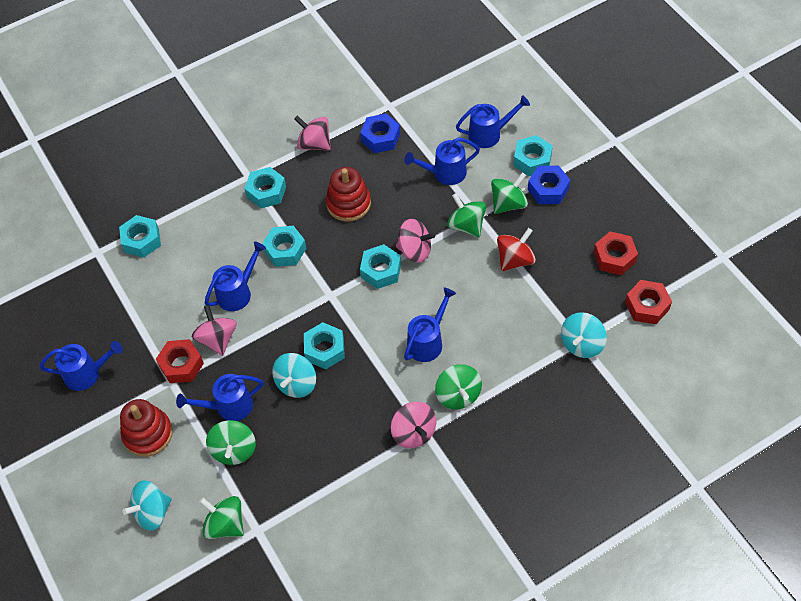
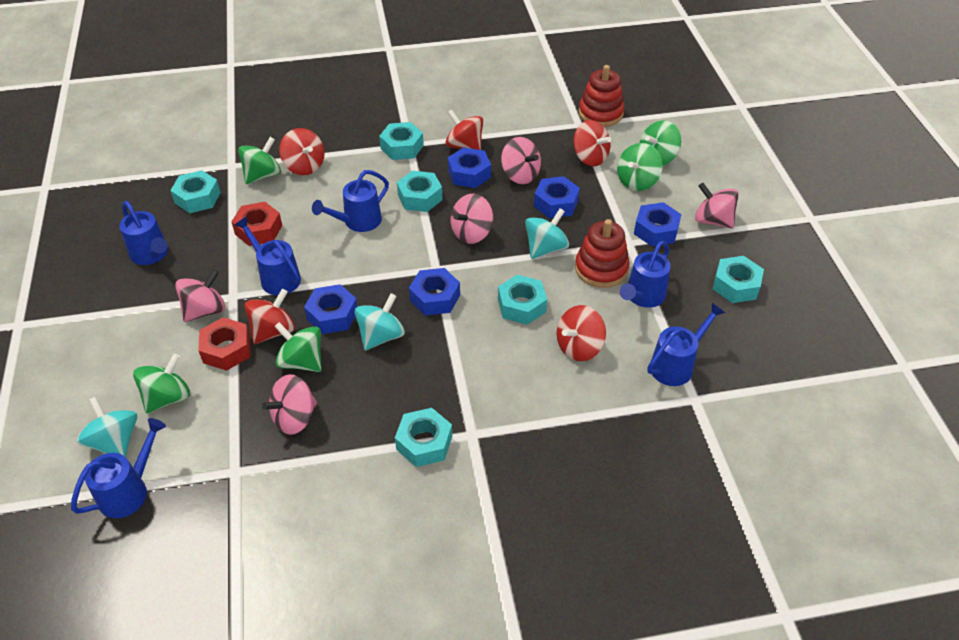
blue nut: 2 -> 5
pink spinning top: 4 -> 5
red nut: 3 -> 2
red spinning top: 1 -> 5

